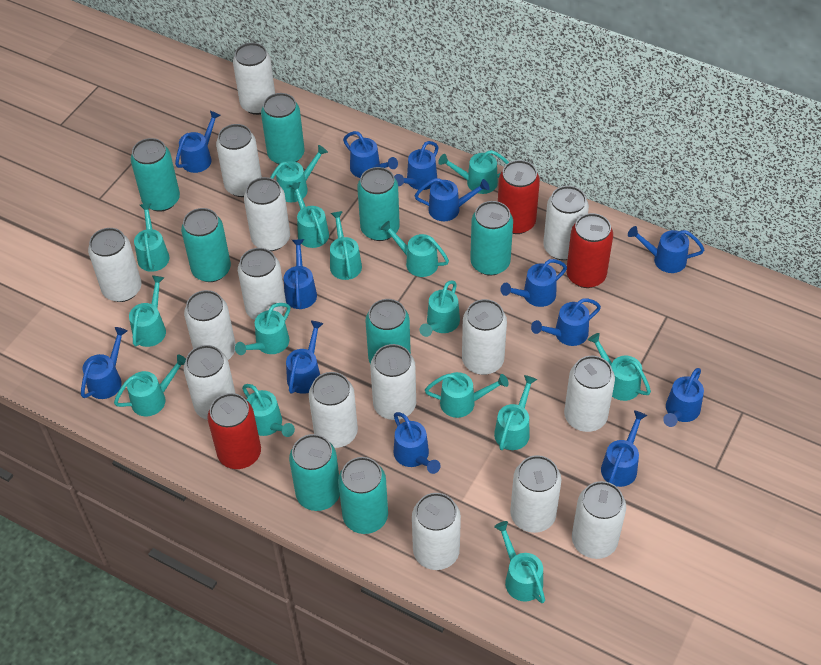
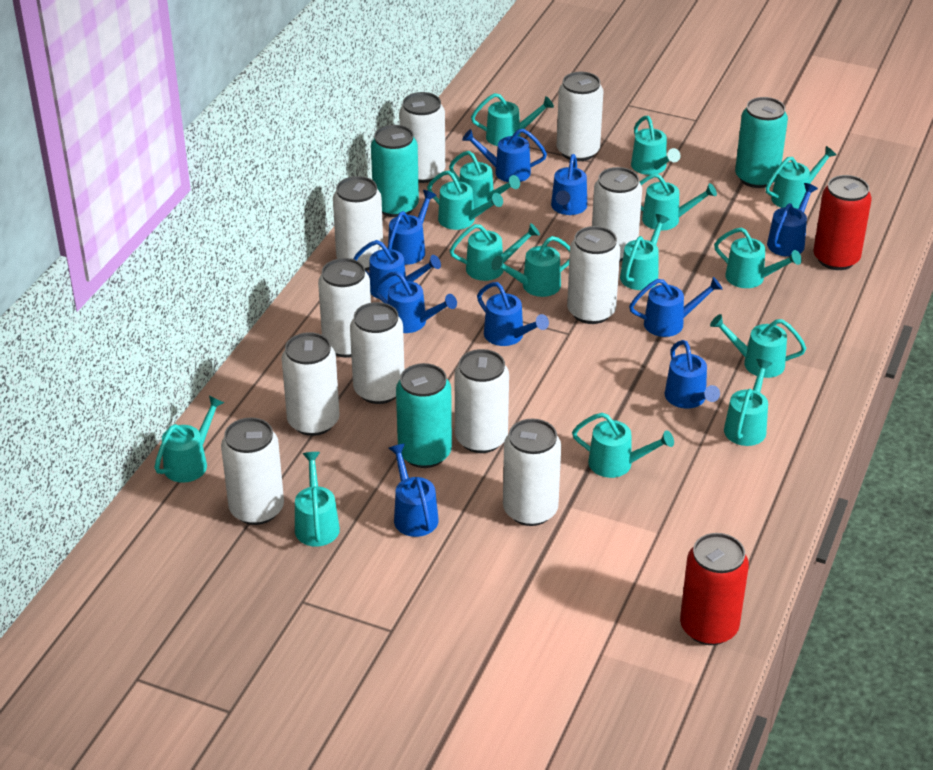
blue watering can: 13 -> 10
red can: 3 -> 2
turquoise can: 8 -> 3
white can: 15 -> 11

